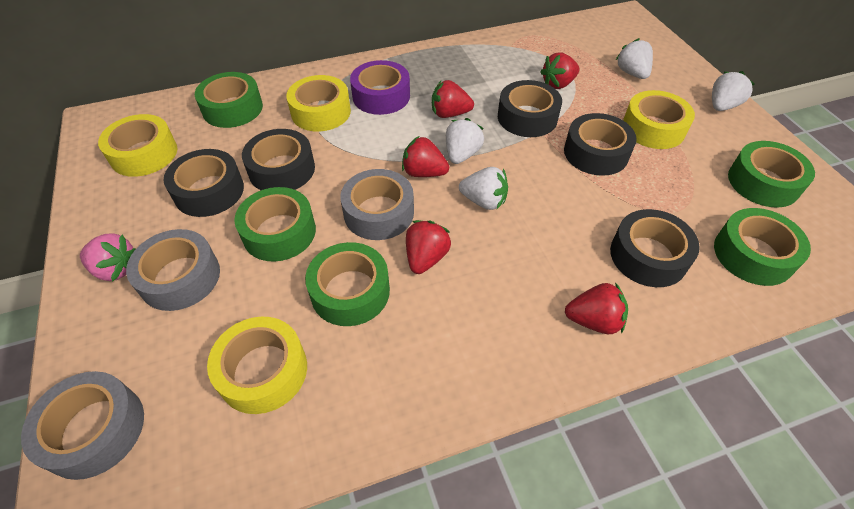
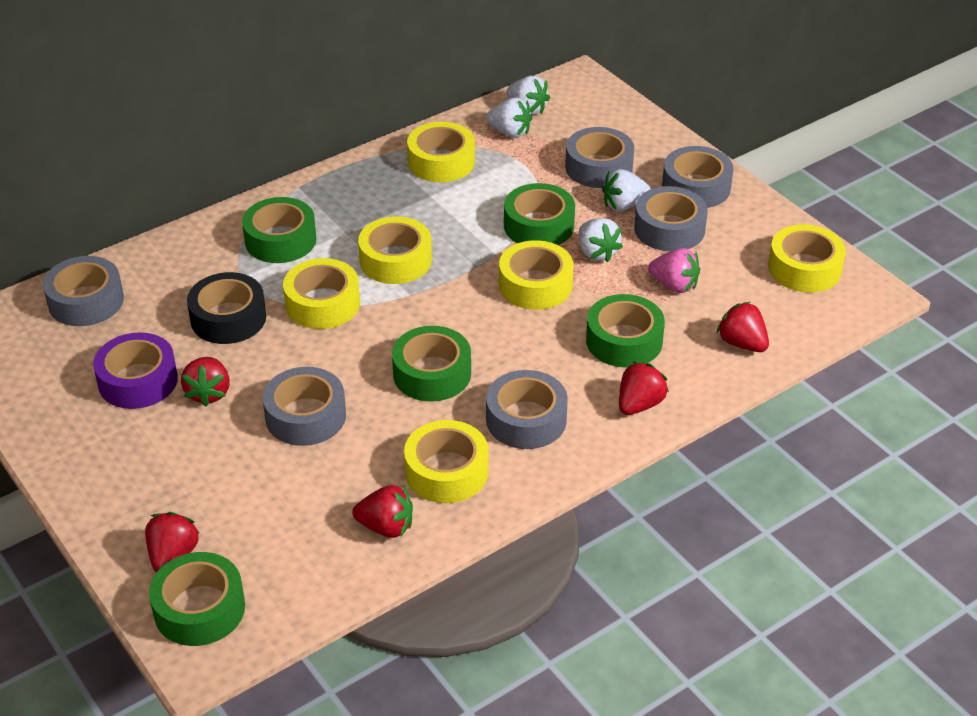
black tape: 5 -> 1
grey tape: 3 -> 6
yellow tape: 4 -> 6

